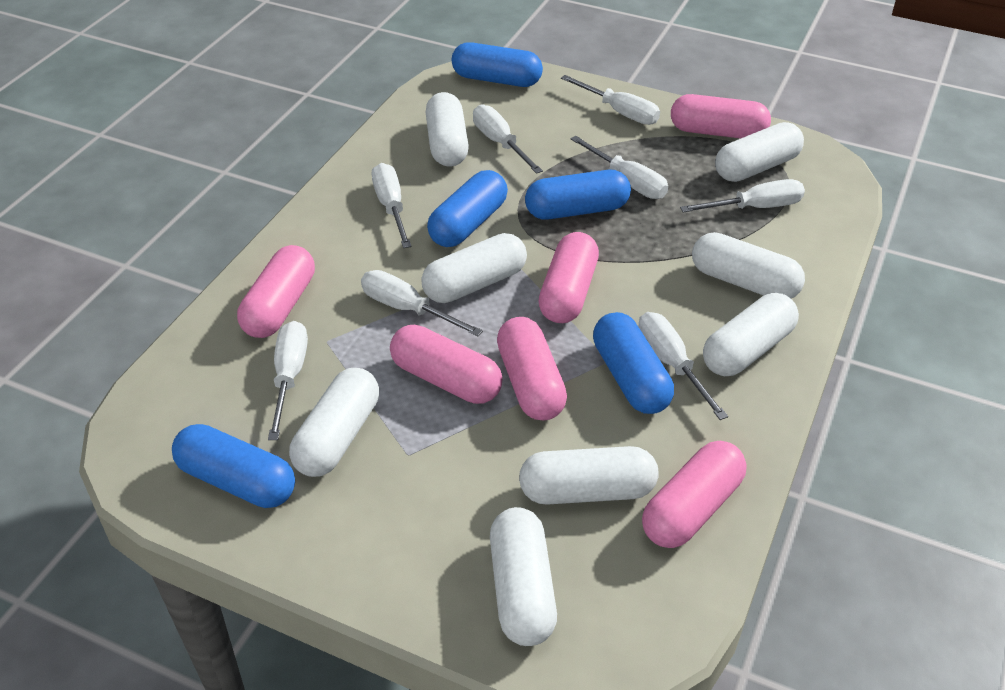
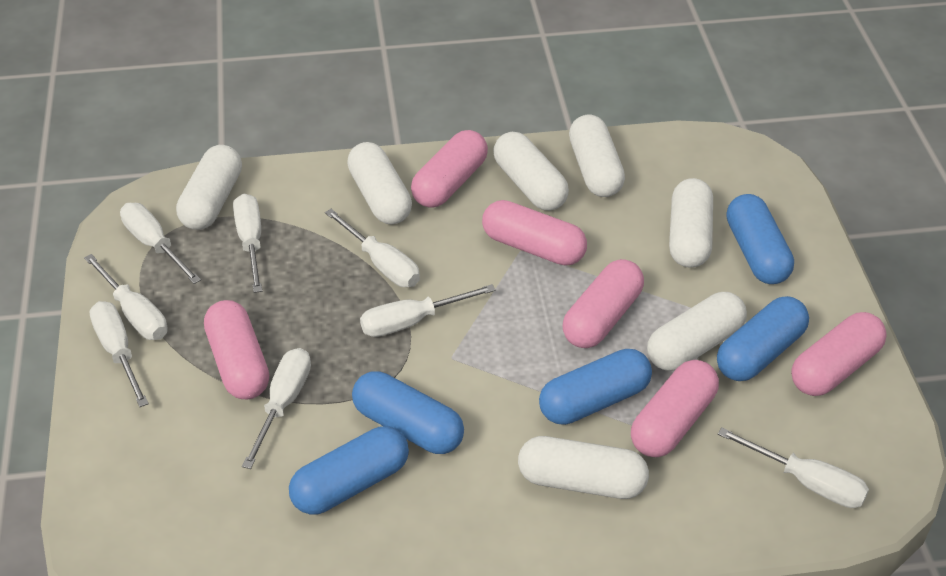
white capsule: 8 -> 7

